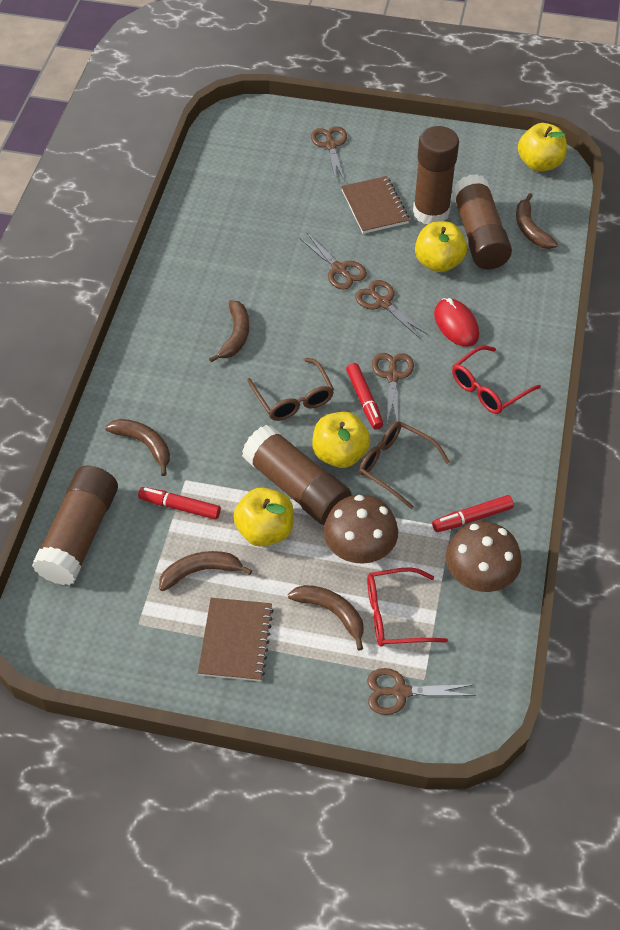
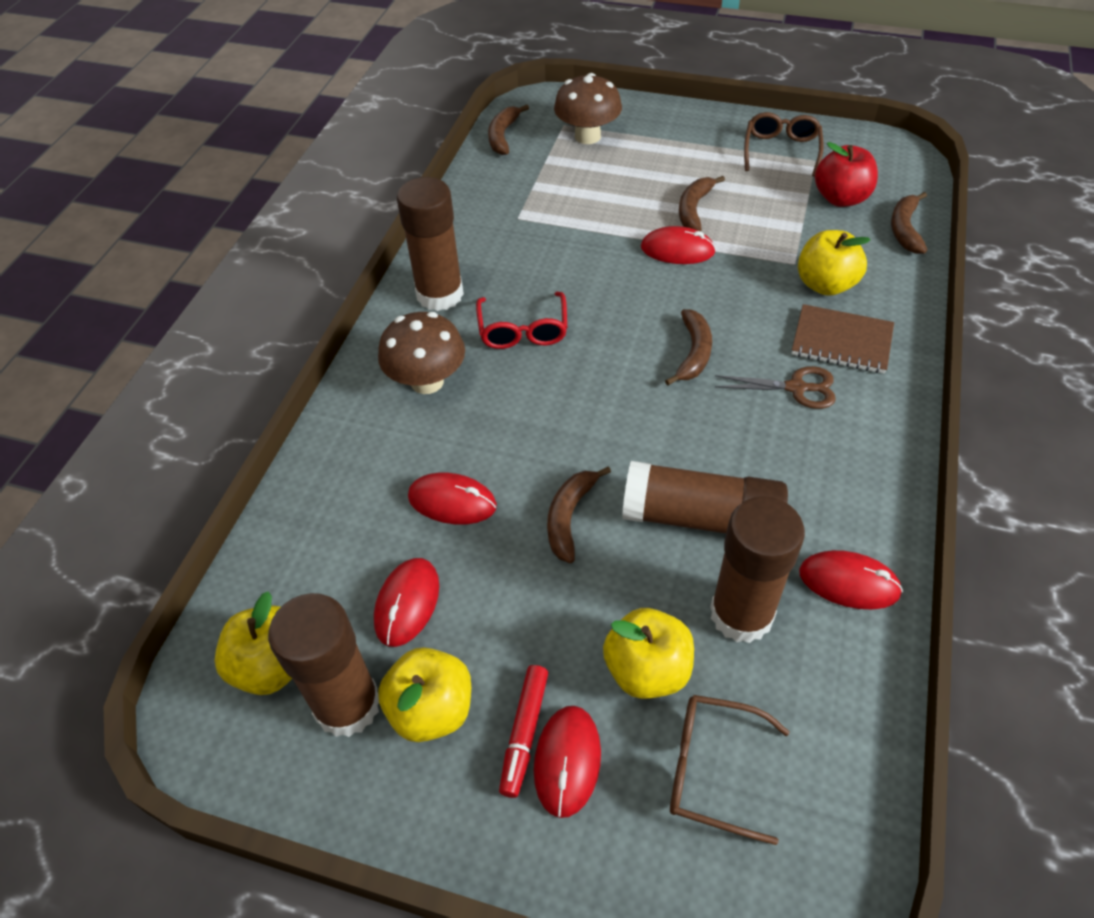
brown notebook: 2 -> 1
brown scissors: 5 -> 1
red apple: 0 -> 1
red glasses: 2 -> 1
red marker: 3 -> 1
red mouse: 1 -> 5

